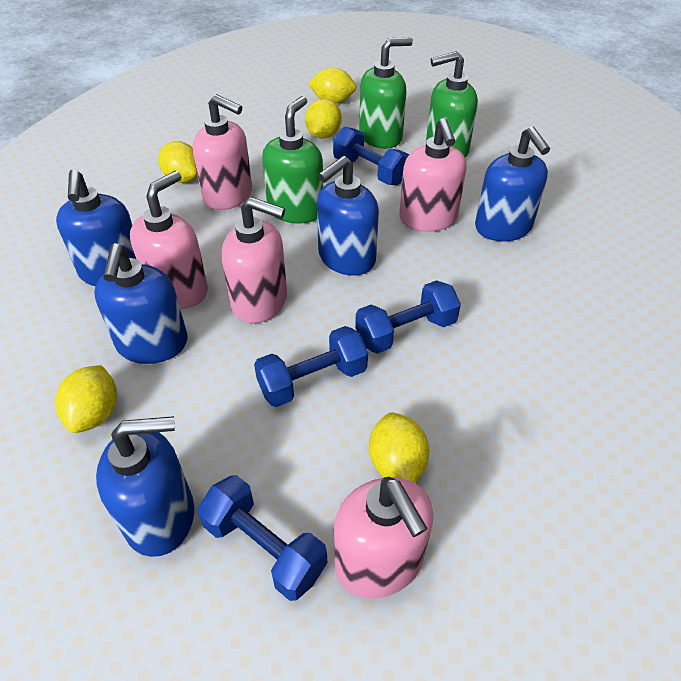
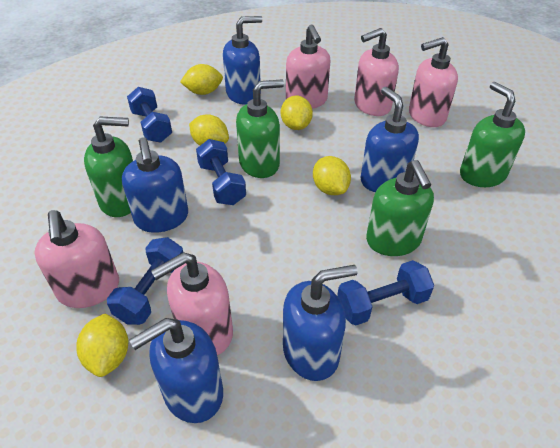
green soap dispenser: 3 -> 4

